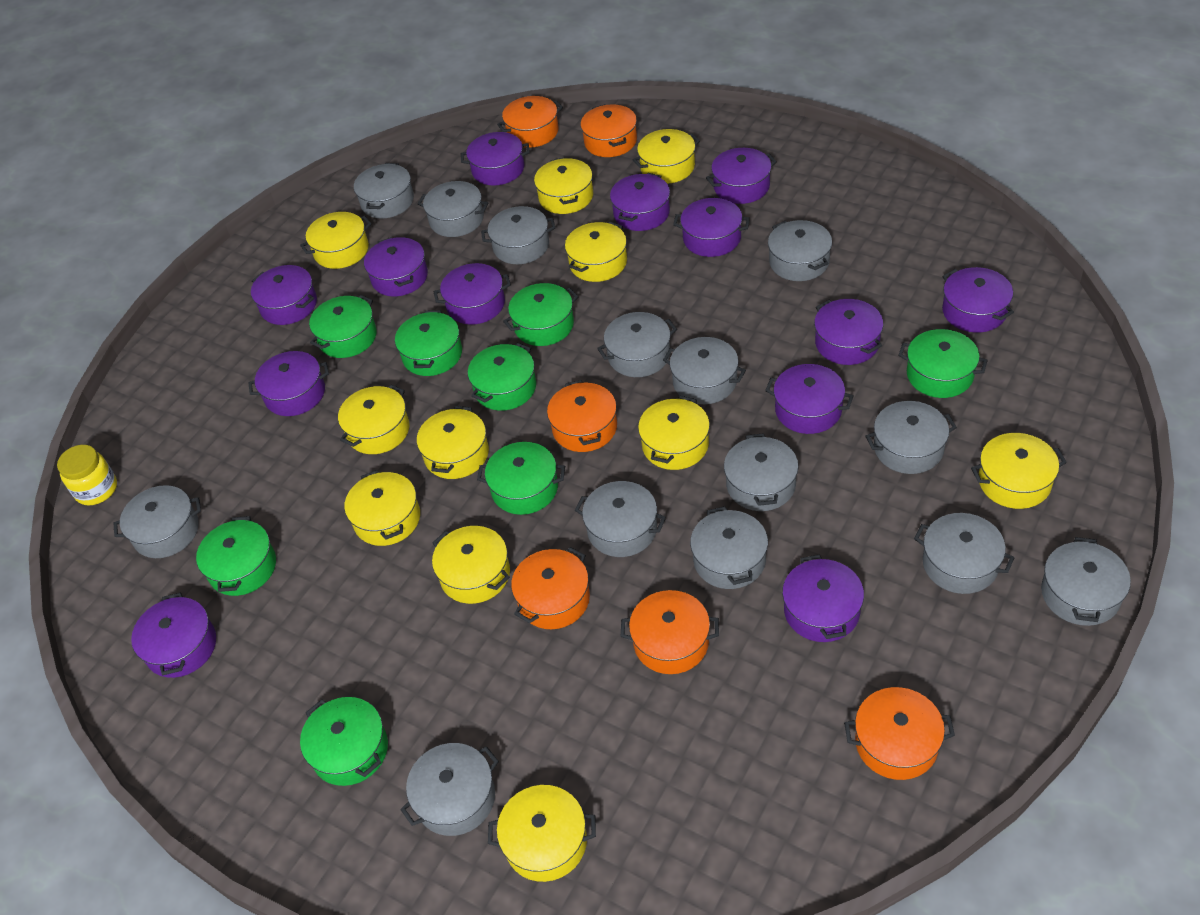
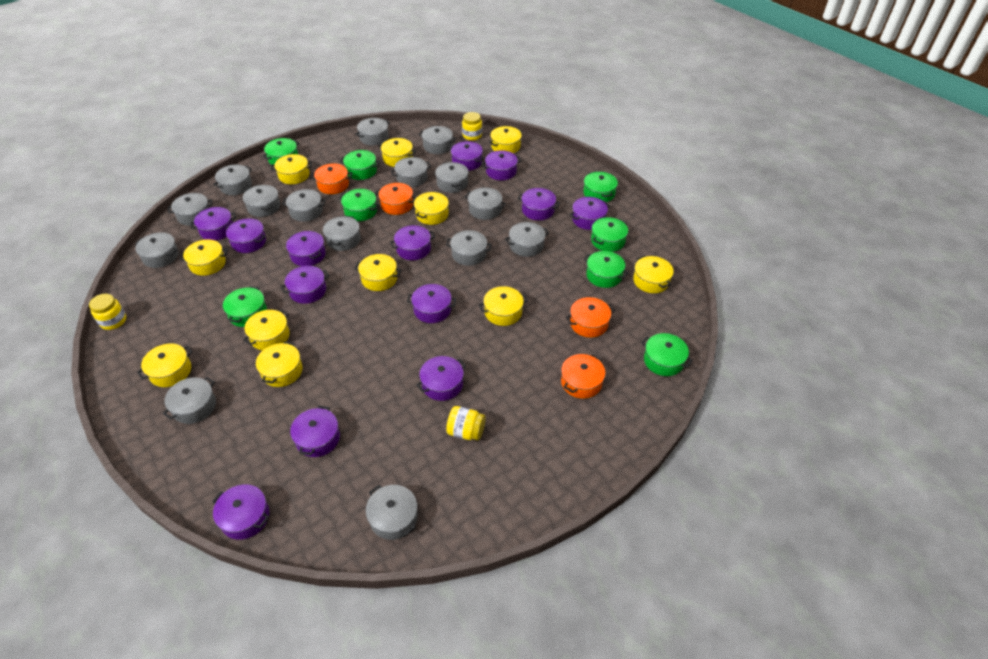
grey pot: 14 -> 15
orange pot: 6 -> 4
yellow jar: 1 -> 3

